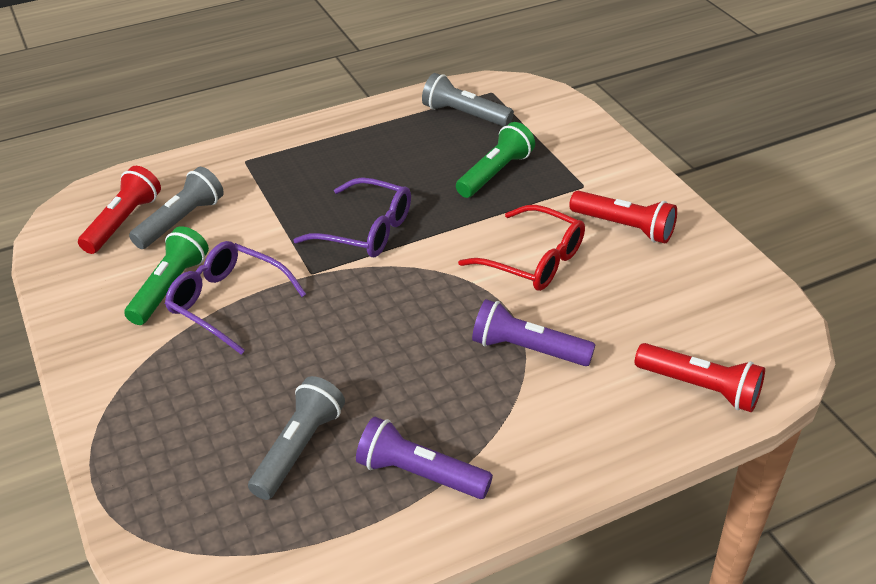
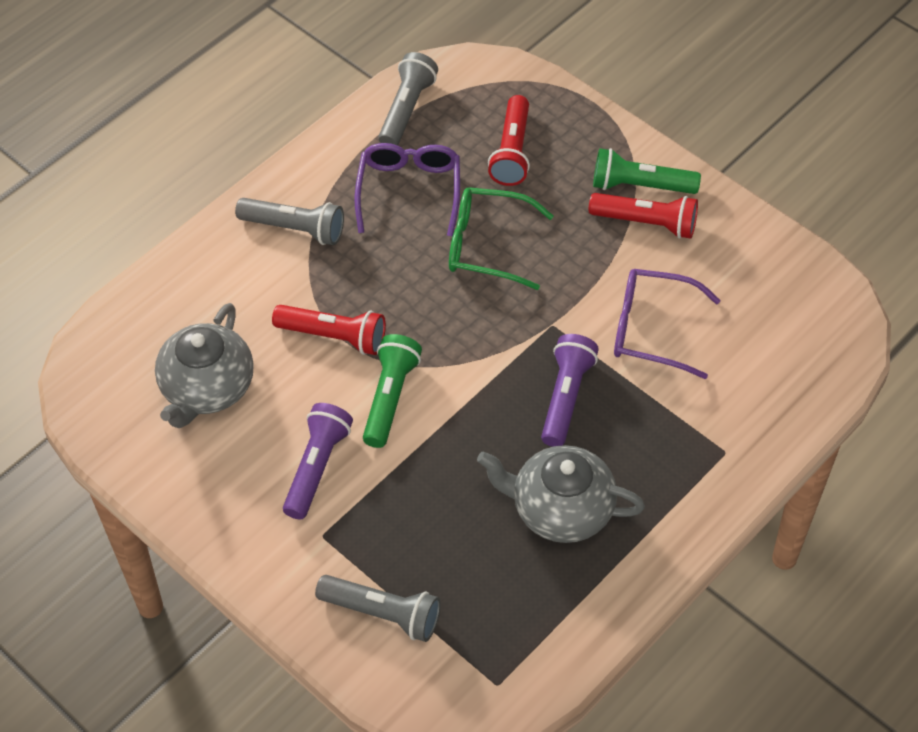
green glasses: 0 -> 1
grey teapot: 0 -> 2
red glasses: 1 -> 0

